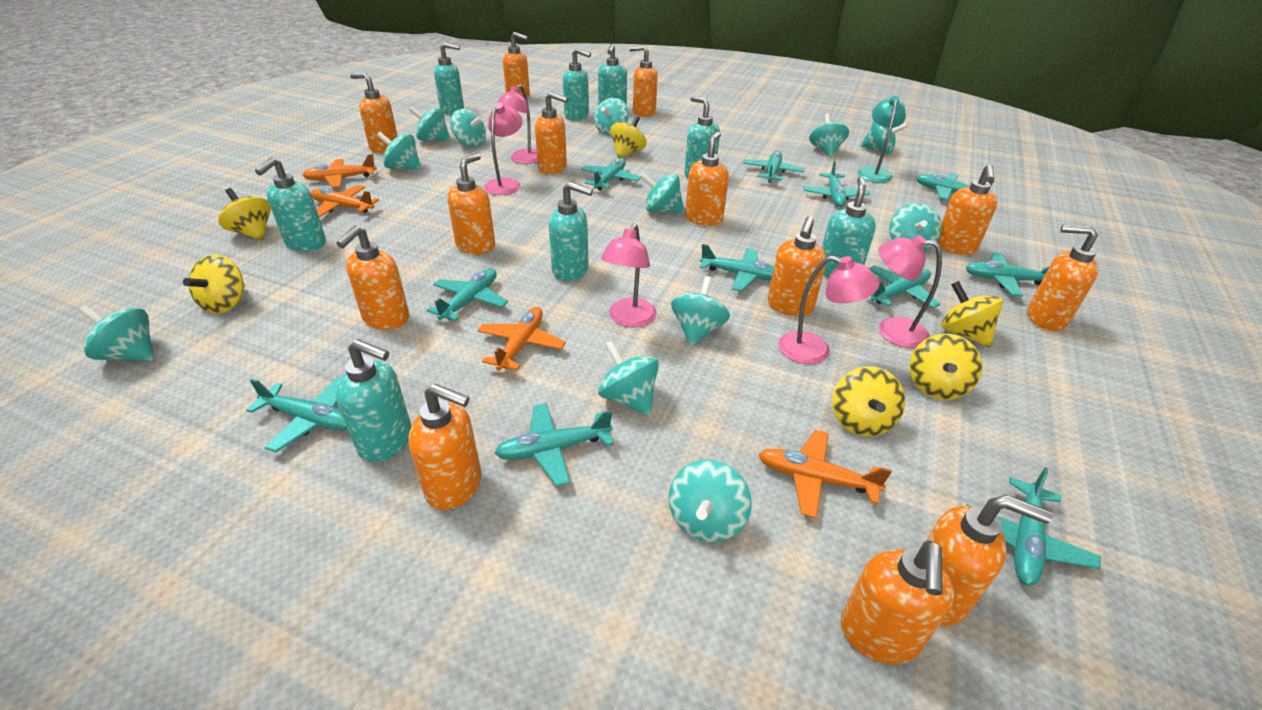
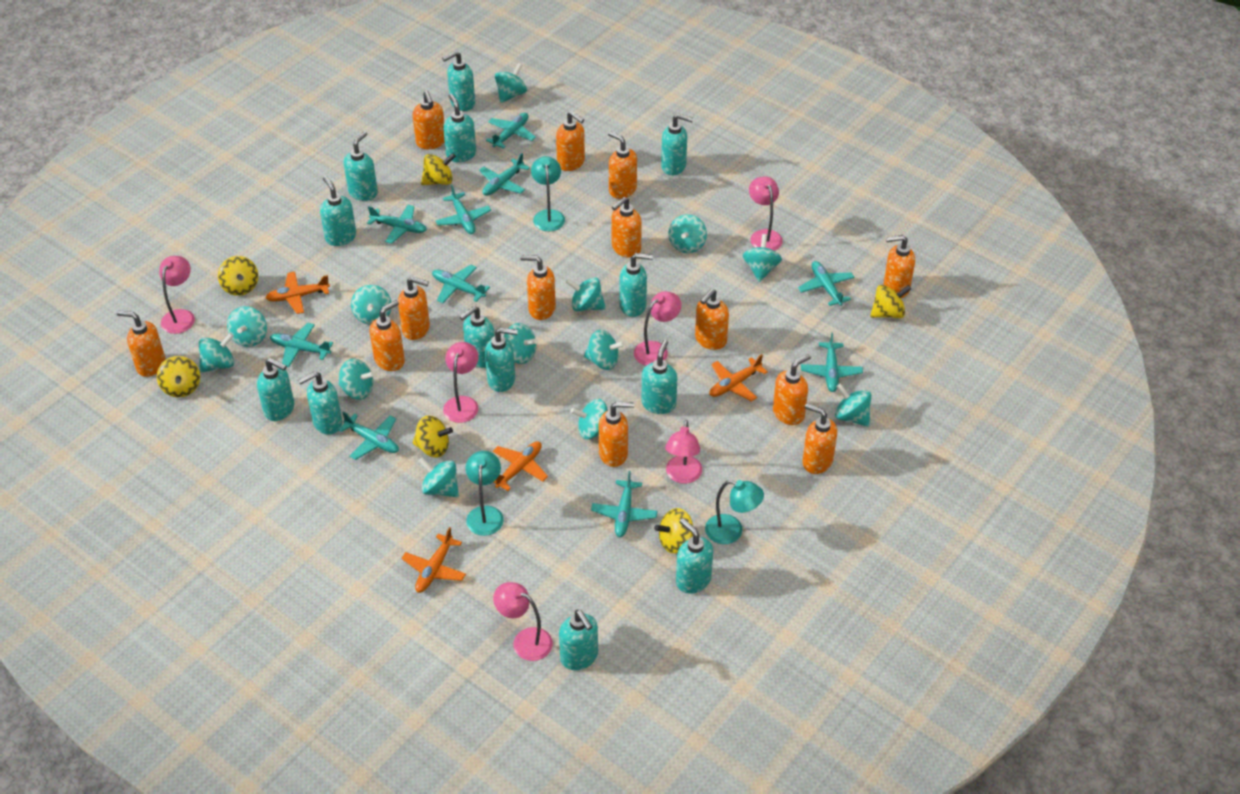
pink lamp: 5 -> 6
turquoise lamp: 1 -> 3
turquoise plane: 11 -> 10
turquoise soap dispenser: 8 -> 13
turquoise spinning top: 12 -> 13

